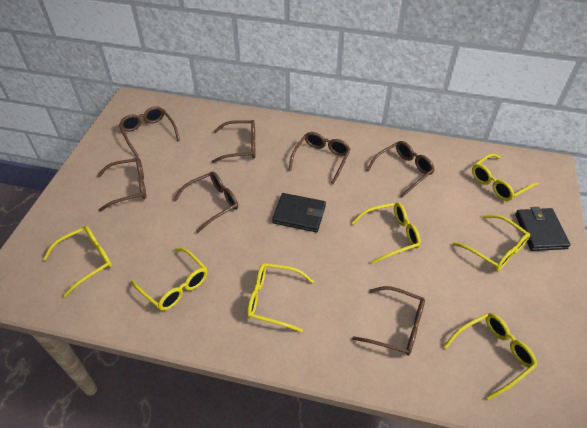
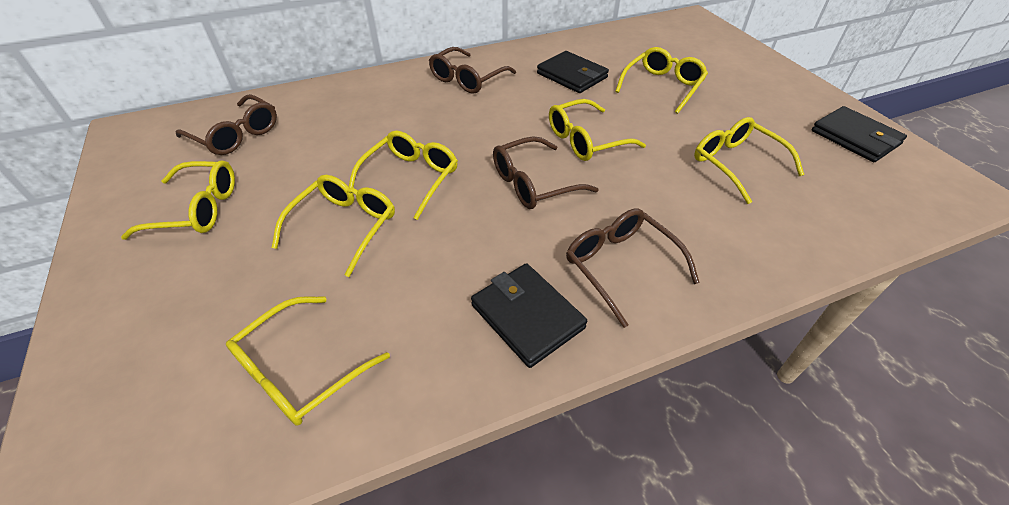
black wallet: 2 -> 3
brown glasses: 7 -> 4

